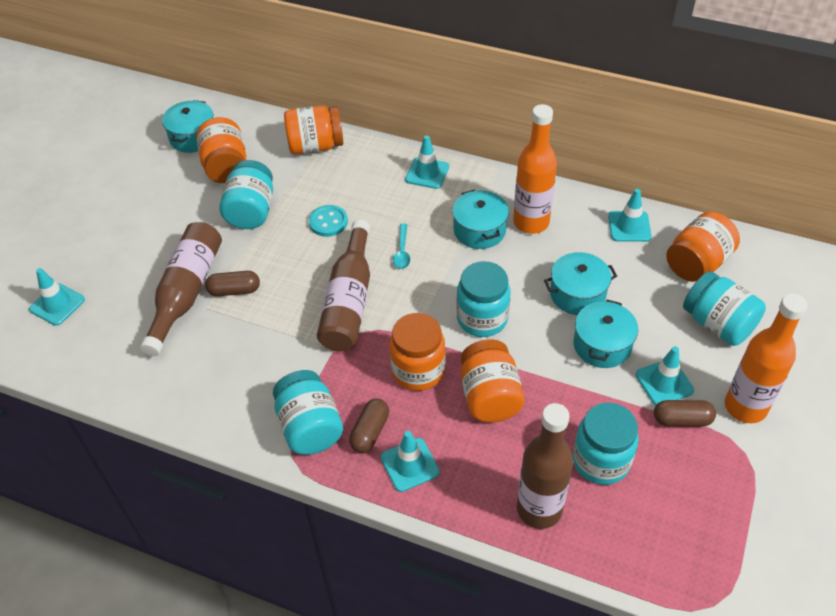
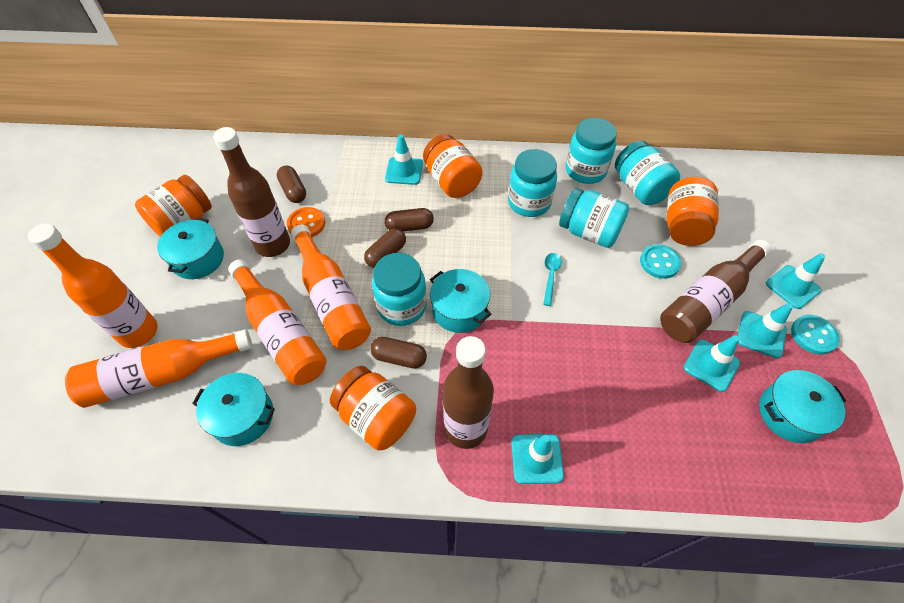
brown capsule: 3 -> 4
orange bottle: 2 -> 4
orange button: 0 -> 1
orange jar: 5 -> 4
turquoise button: 1 -> 2

